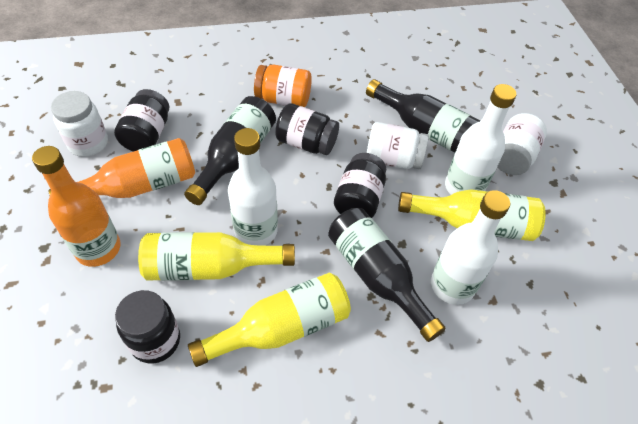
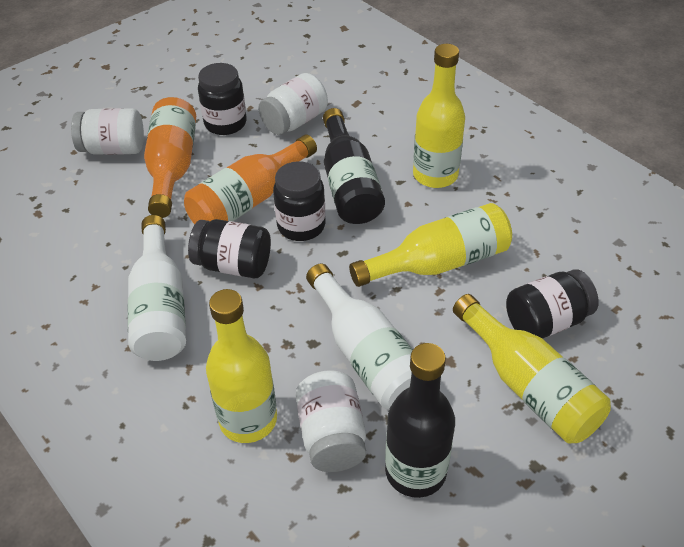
black bottle: 3 -> 2
orange jar: 1 -> 0
white bottle: 3 -> 2
yellow bottle: 3 -> 4

